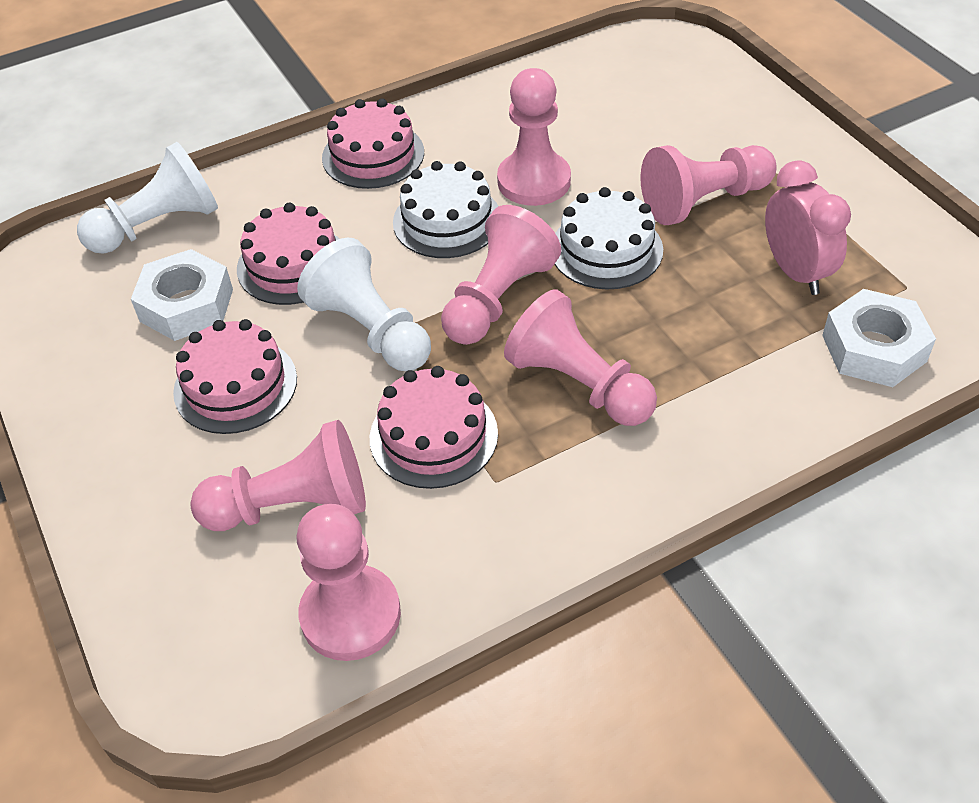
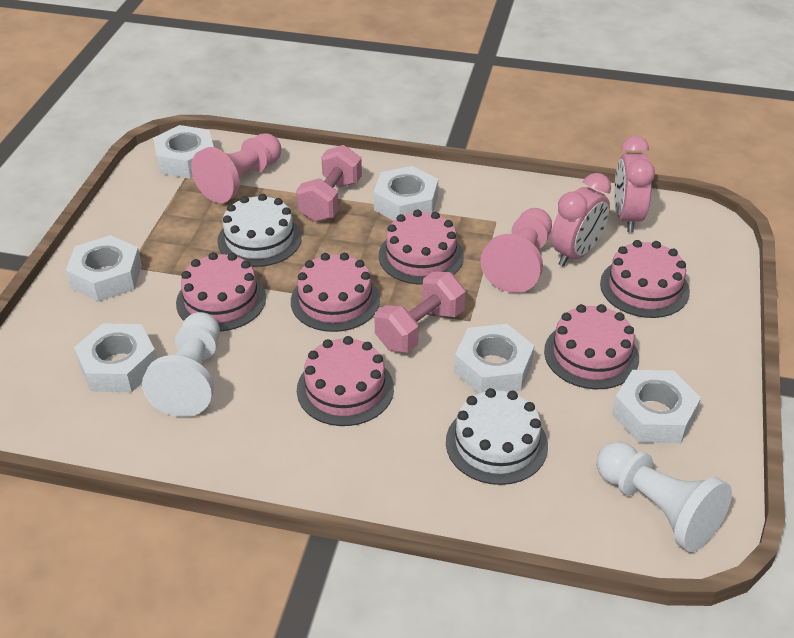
pink cake: 4 -> 6
pink clock: 1 -> 2
pink dumbbell: 0 -> 2
pink pawn: 6 -> 2
white nut: 2 -> 6

